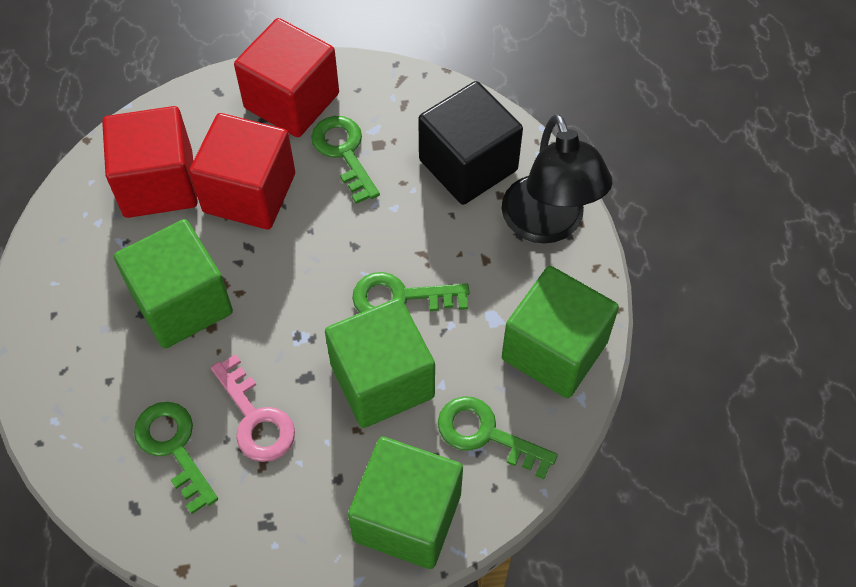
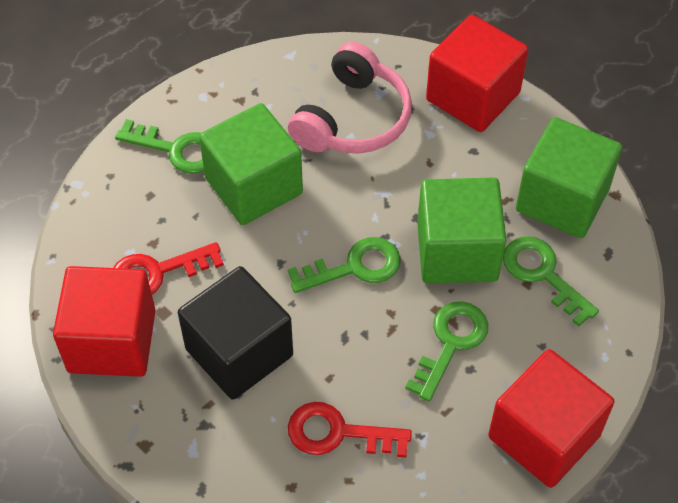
black lamp: 1 -> 0
green cube: 4 -> 3
pink headphones: 0 -> 1
pink key: 1 -> 0
red key: 0 -> 2

